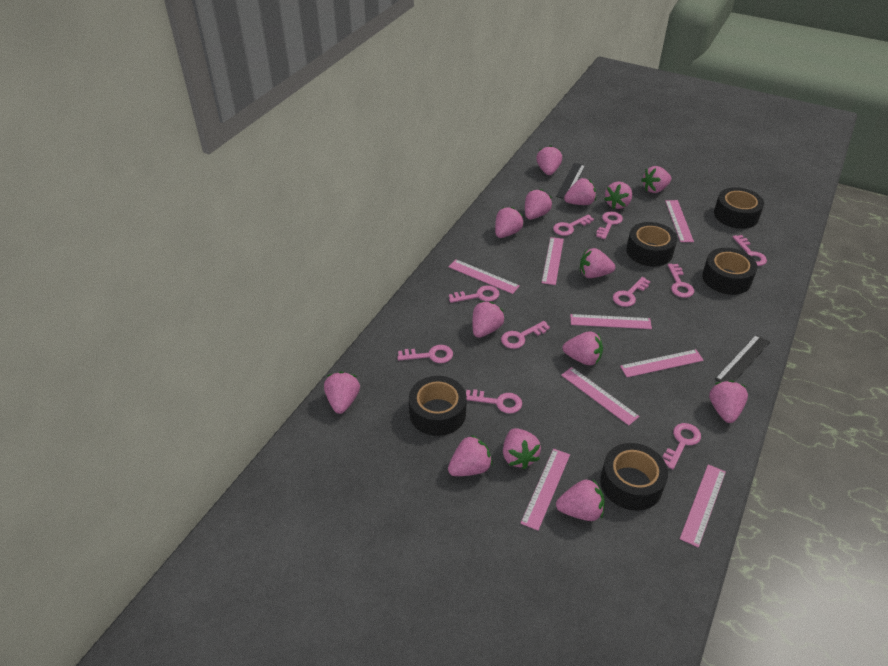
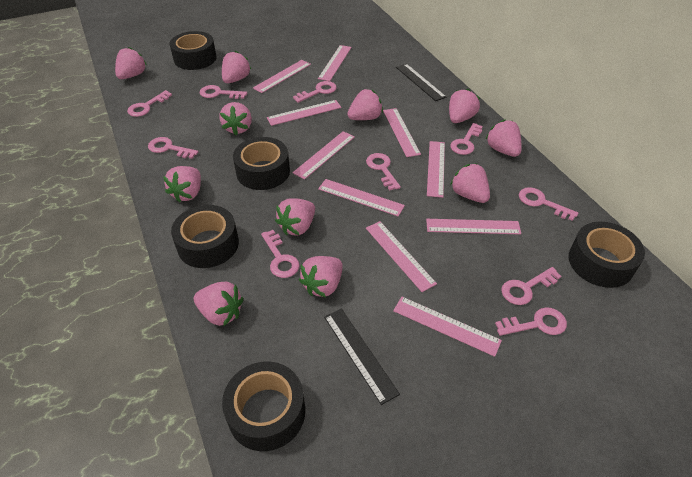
pink ruler: 8 -> 10
pink strawberry: 14 -> 11

